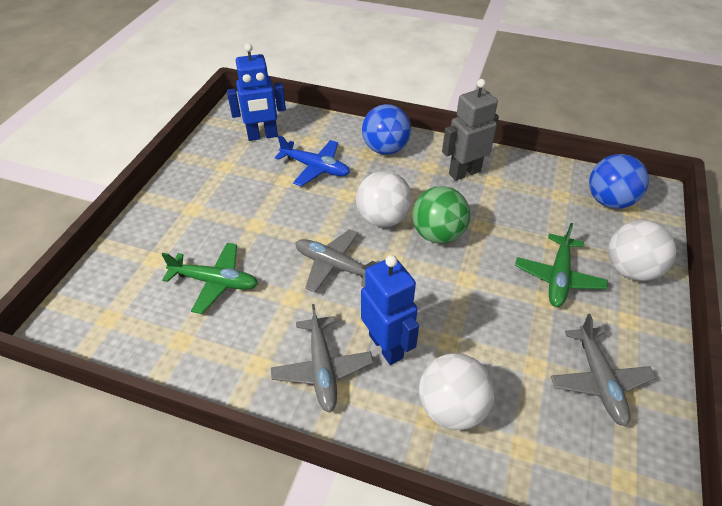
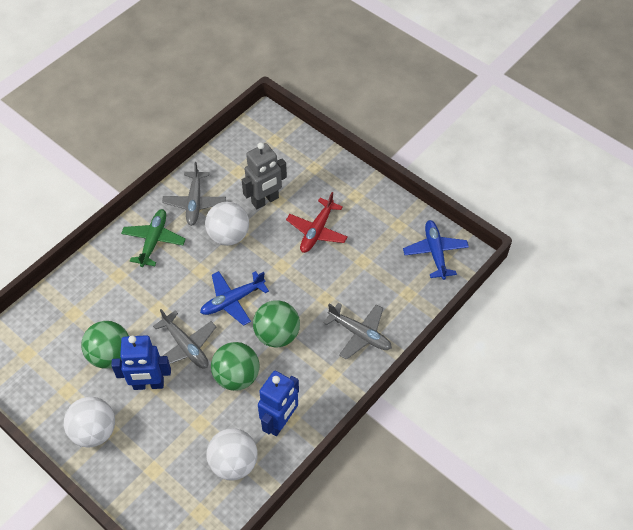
blue ball: 2 -> 0
blue plane: 1 -> 2
green ball: 1 -> 3
green plane: 2 -> 1
red plane: 0 -> 1

